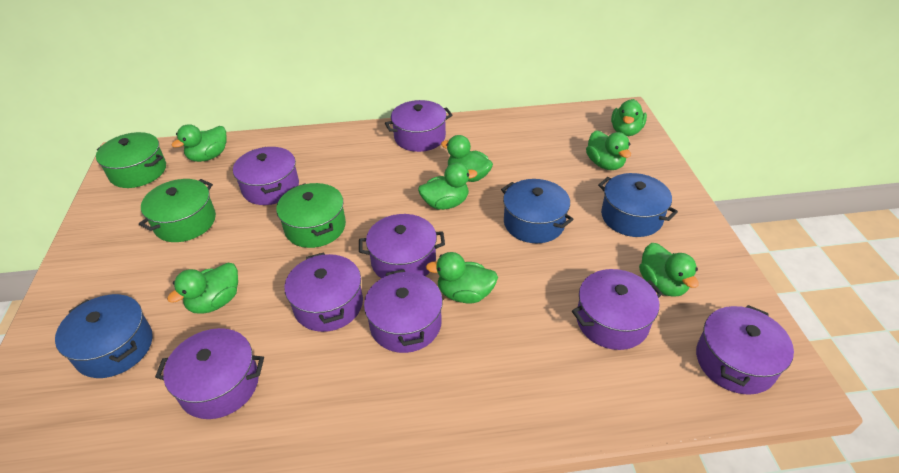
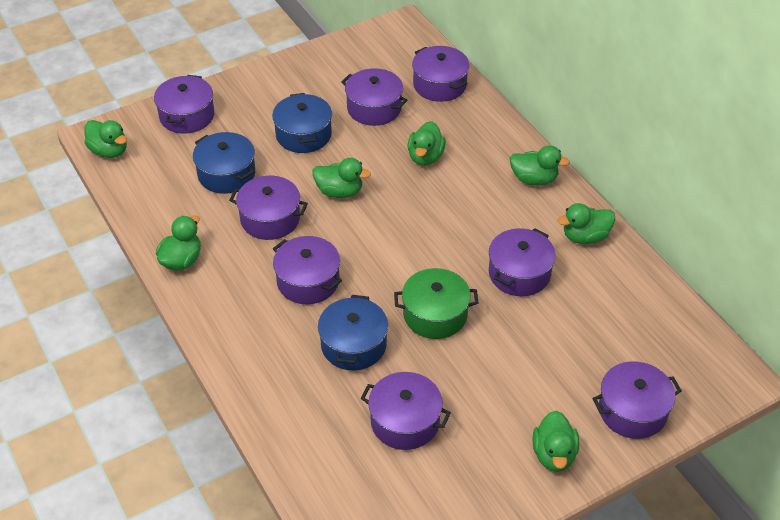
green duck: 8 -> 7
green pot: 3 -> 1

